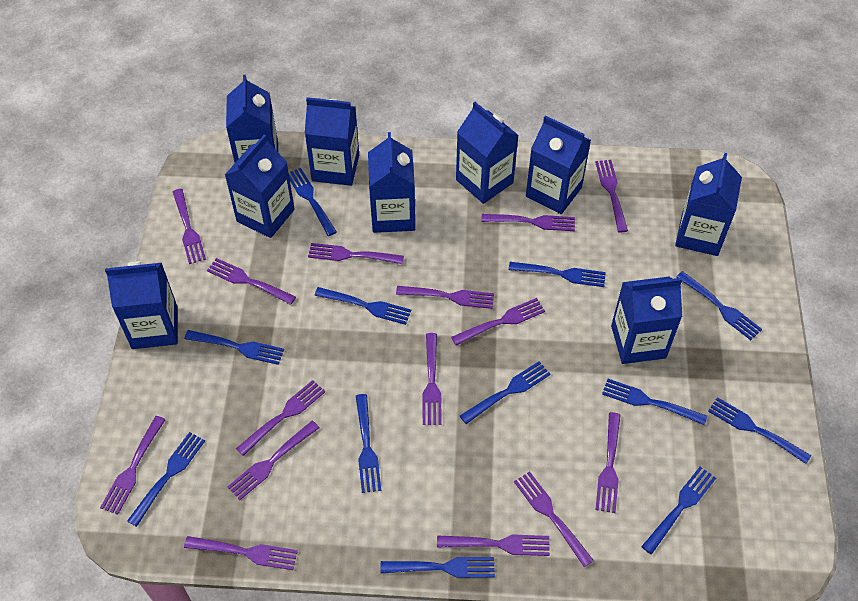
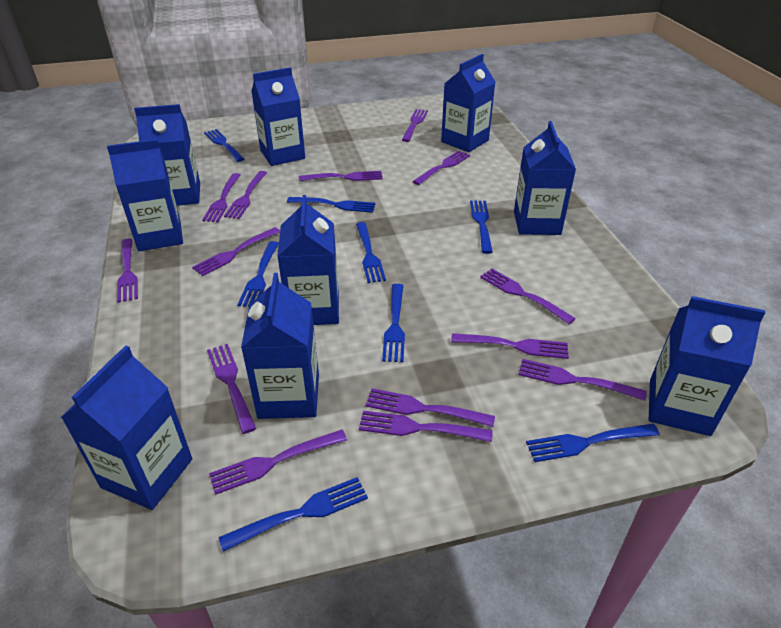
blue fork: 12 -> 8
purple fork: 15 -> 14

